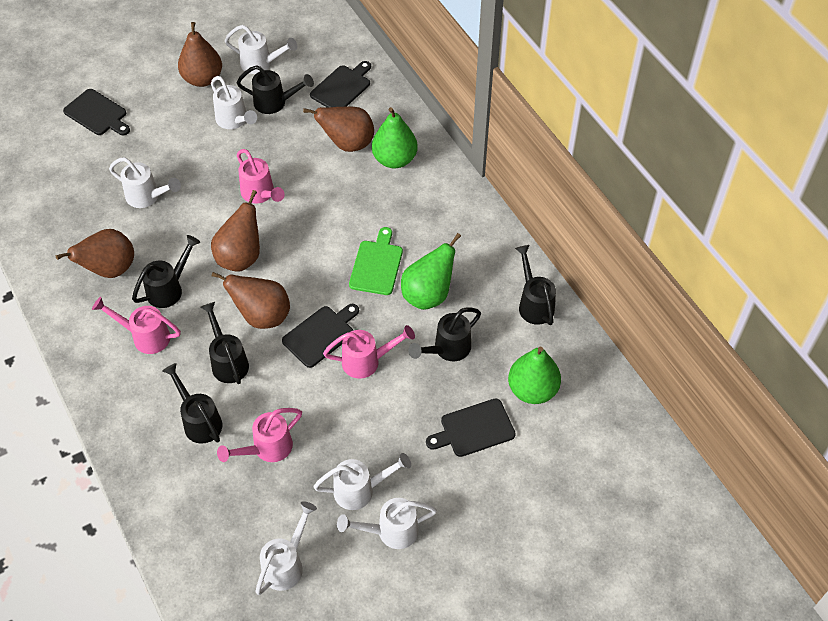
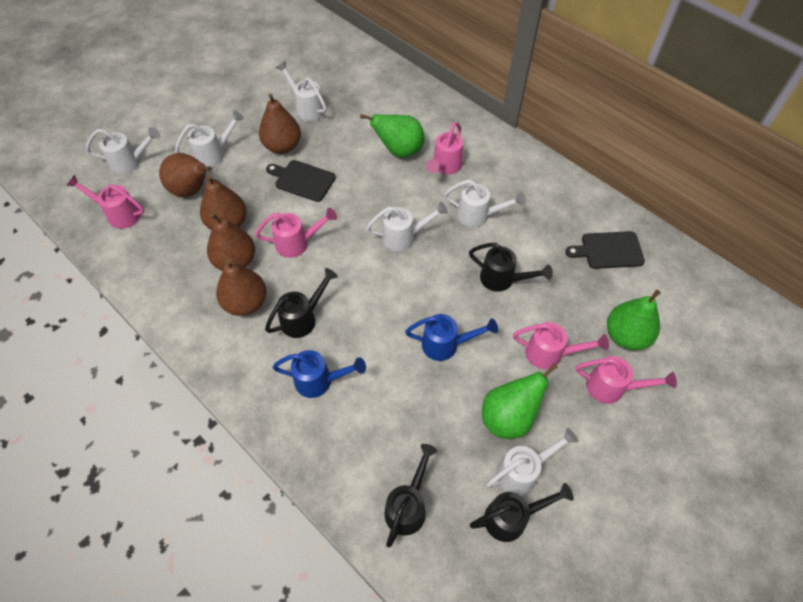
black cutting board: 4 -> 2
black watering can: 6 -> 4
blue watering can: 0 -> 2
green cutting board: 1 -> 0
pink watering can: 4 -> 5

